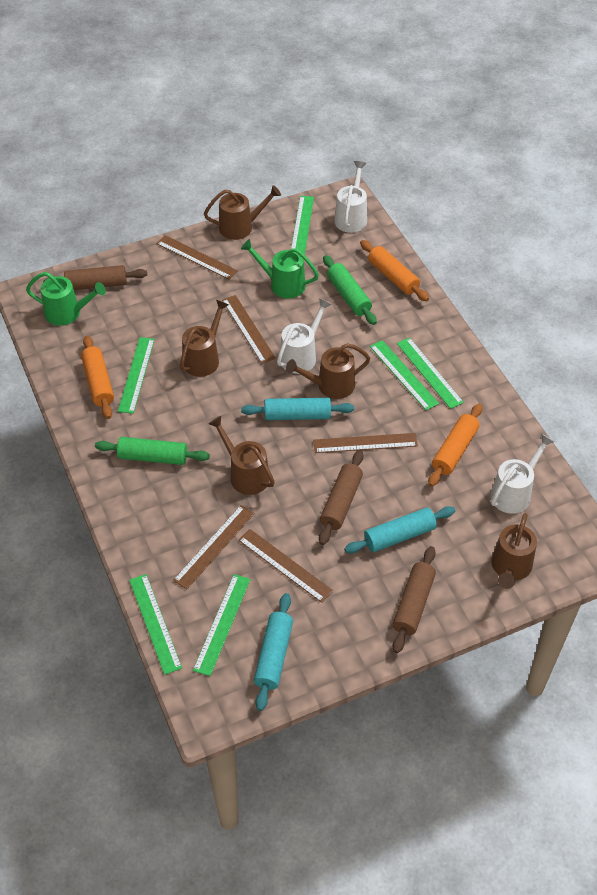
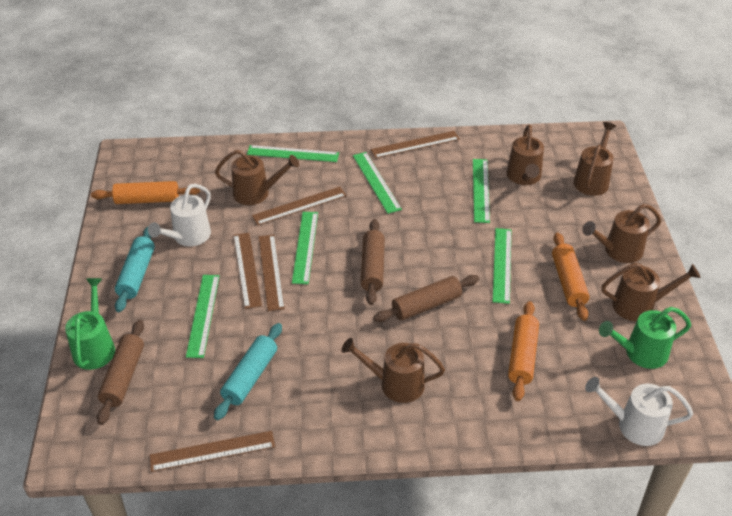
brown watering can: 5 -> 6
green rolling pin: 2 -> 0
turquoise rolling pin: 3 -> 2
white watering can: 3 -> 2

